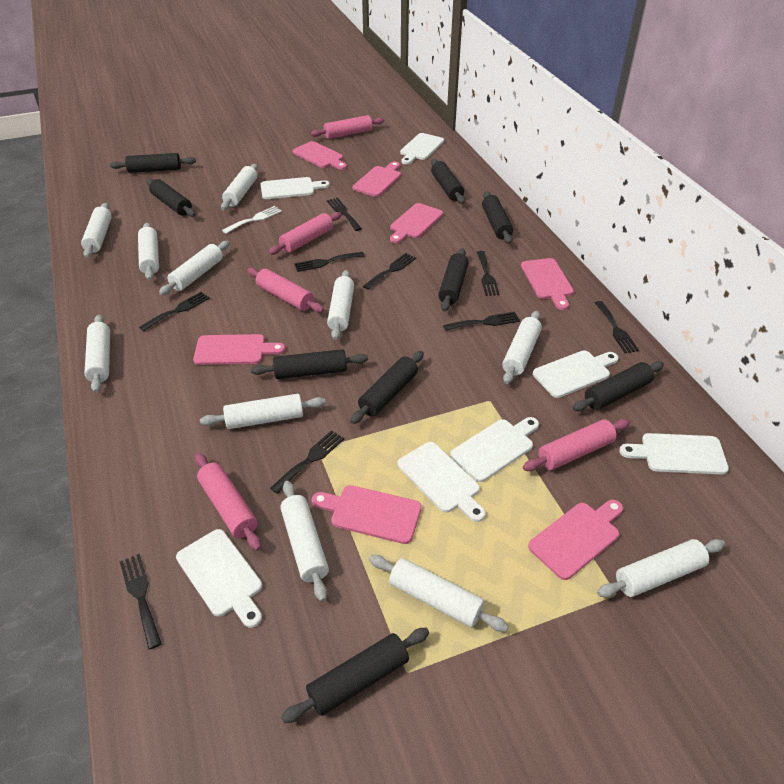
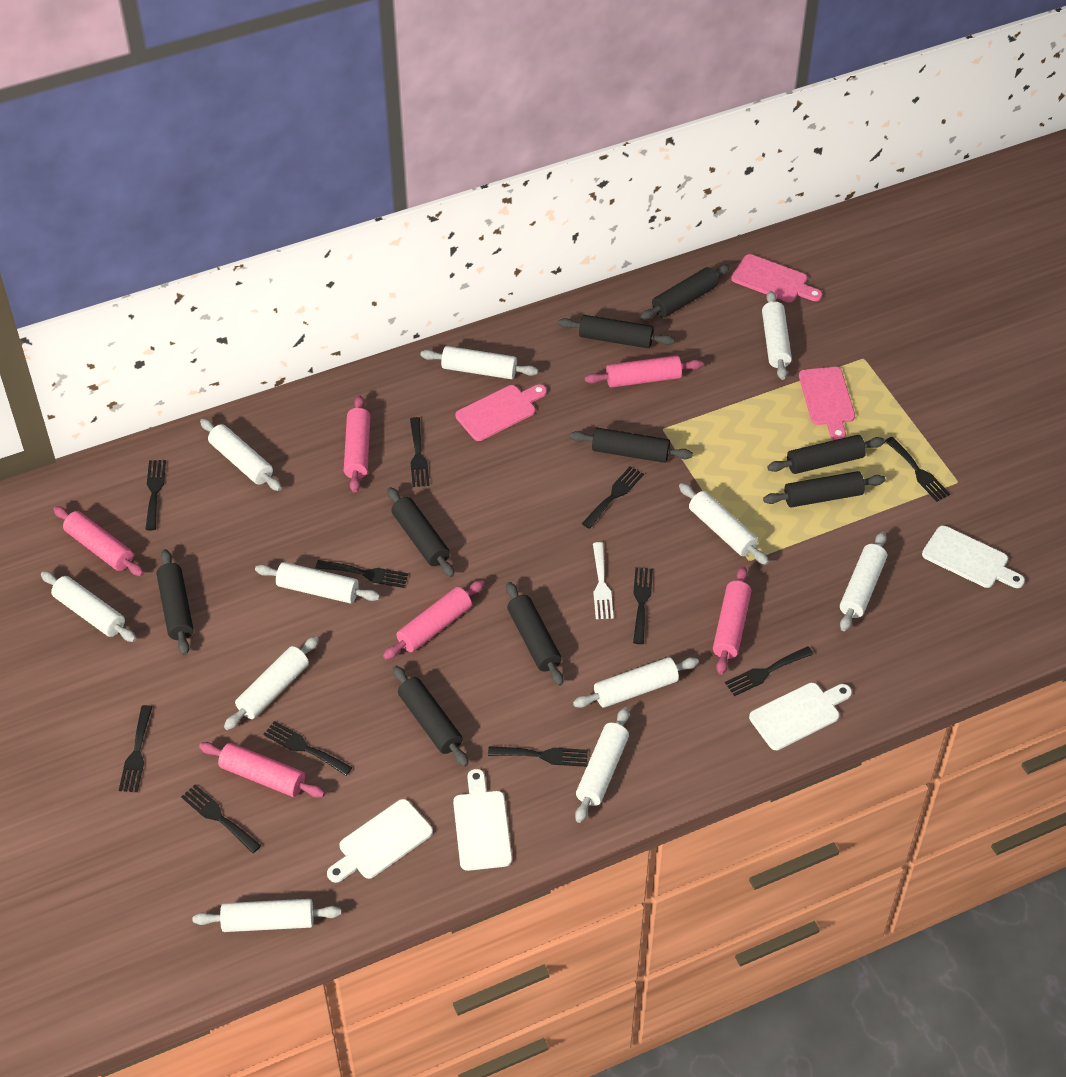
black fork: 9 -> 11
pink cutting board: 7 -> 3
pink rolling pin: 5 -> 6
white cutting board: 7 -> 4

